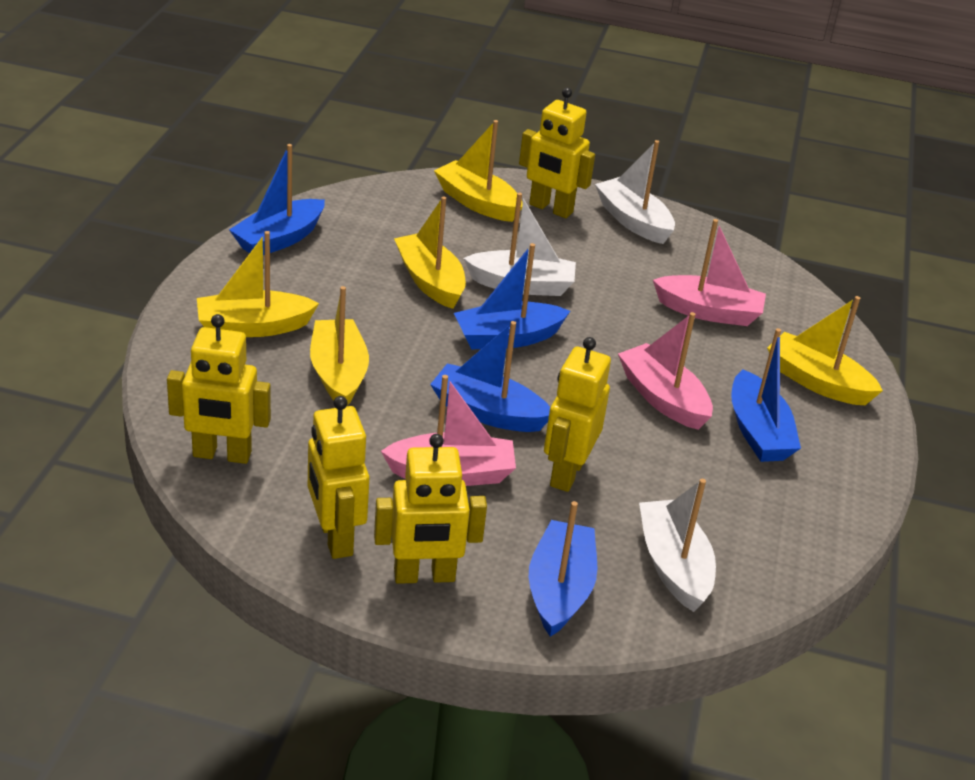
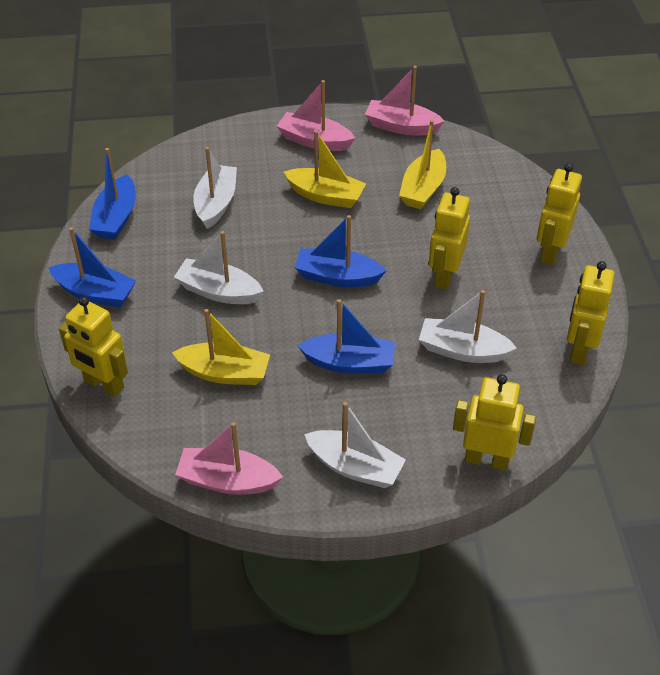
blue boat: 5 -> 4
white boat: 3 -> 4
yellow boat: 5 -> 3

